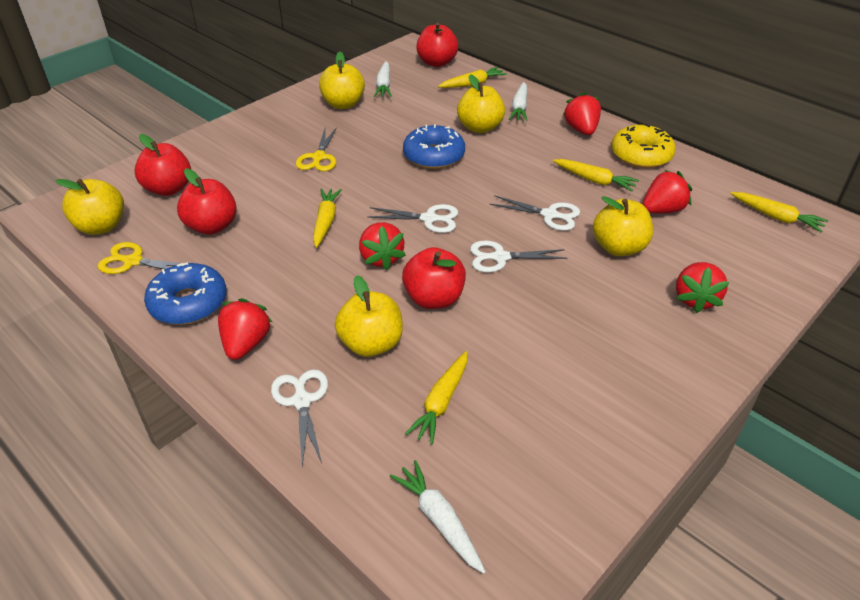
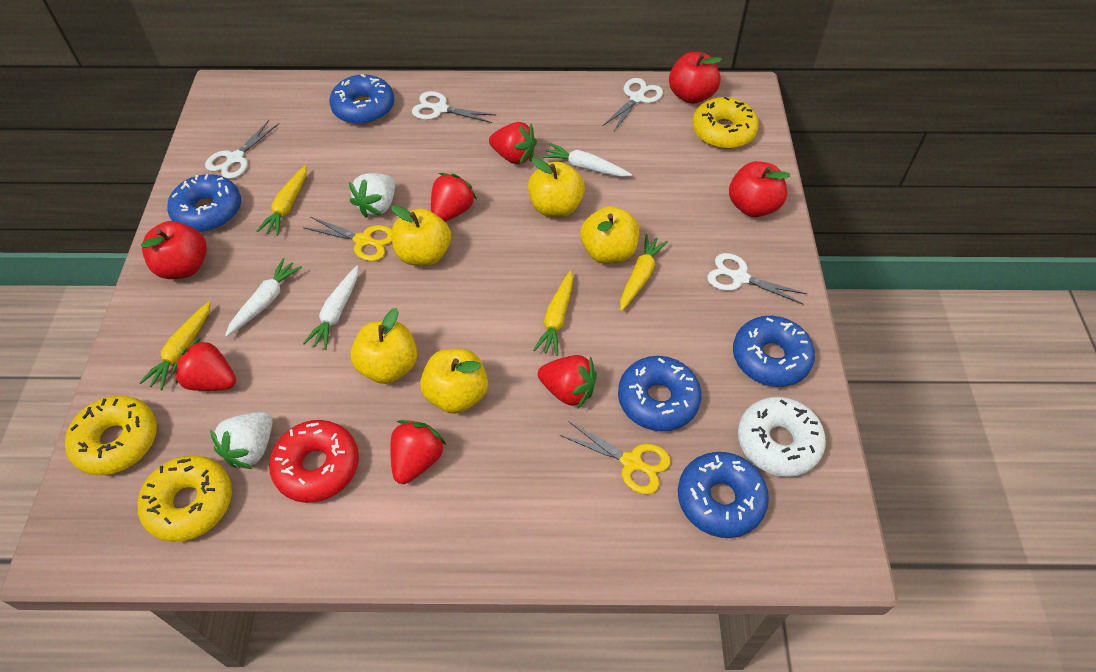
blue donut: 2 -> 5
red apple: 4 -> 3
red donut: 0 -> 1
white donut: 0 -> 1
white strawberry: 0 -> 2
yellow carrot: 5 -> 4
yellow donut: 1 -> 3

